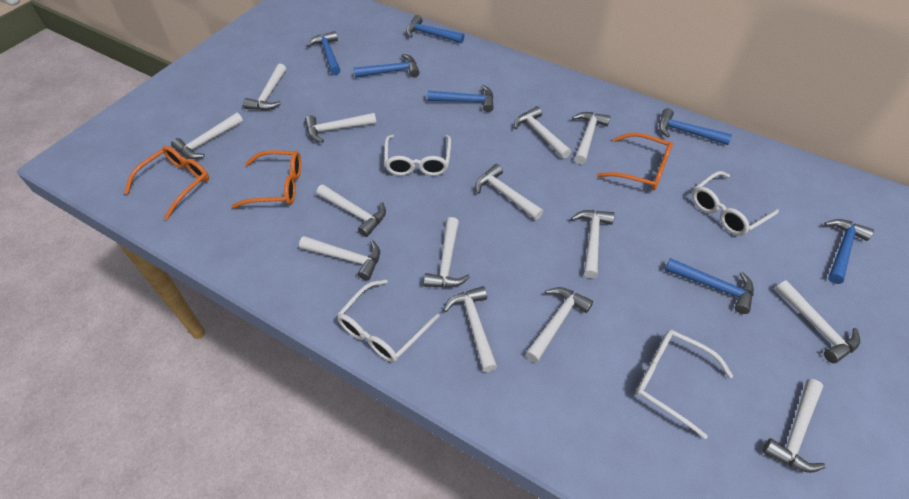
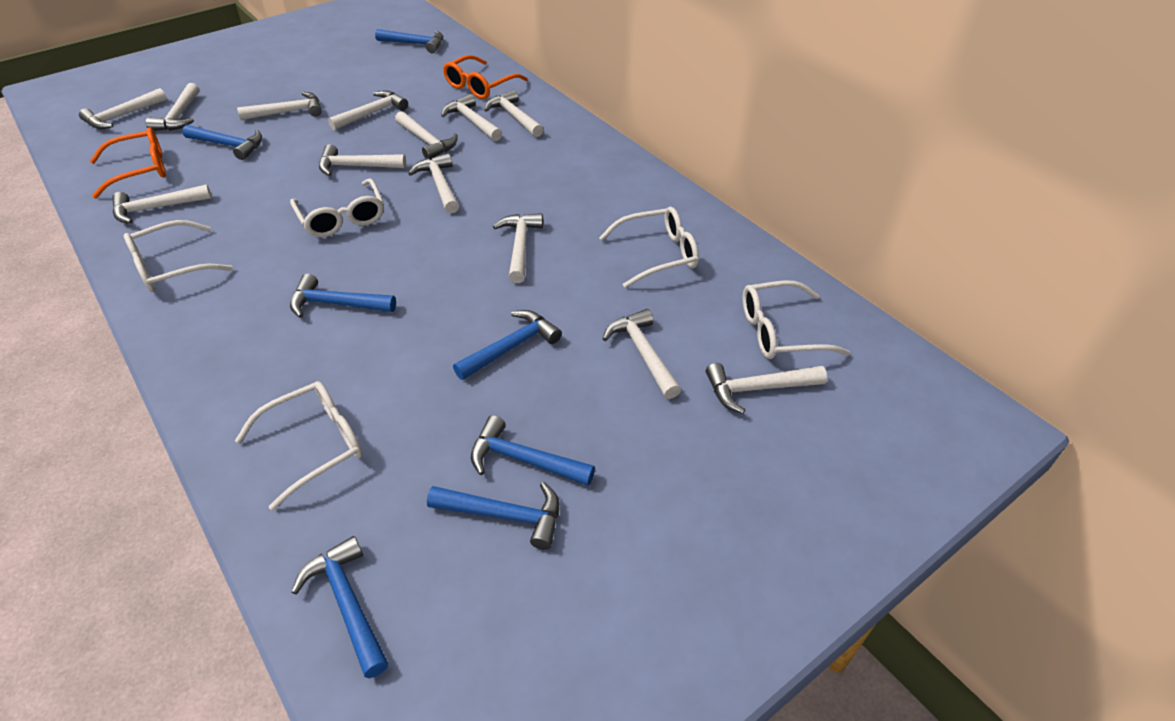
orange glasses: 3 -> 2
white glasses: 4 -> 5
white hammer: 14 -> 13

